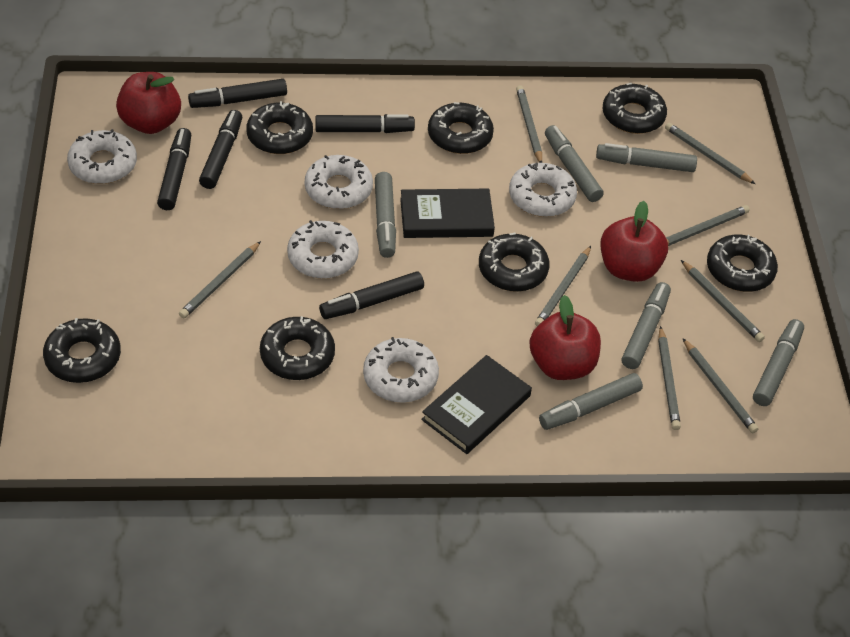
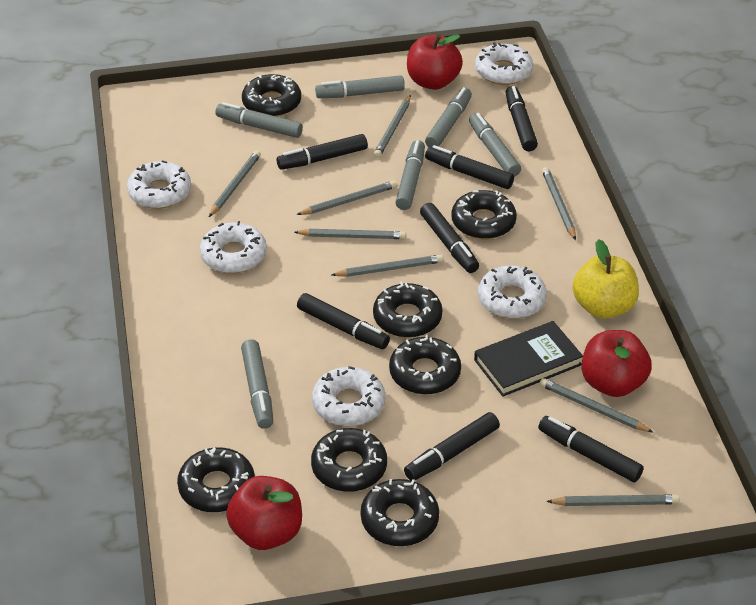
black book: 2 -> 1
black marker: 5 -> 7
yellow apple: 0 -> 1

